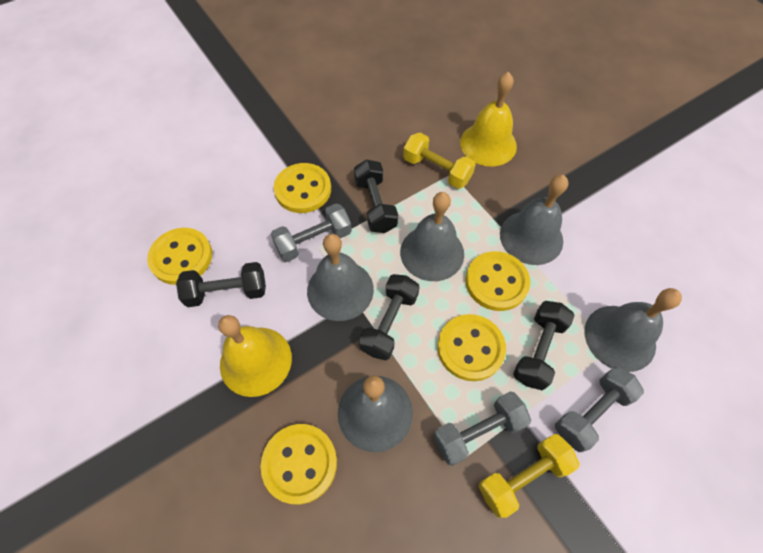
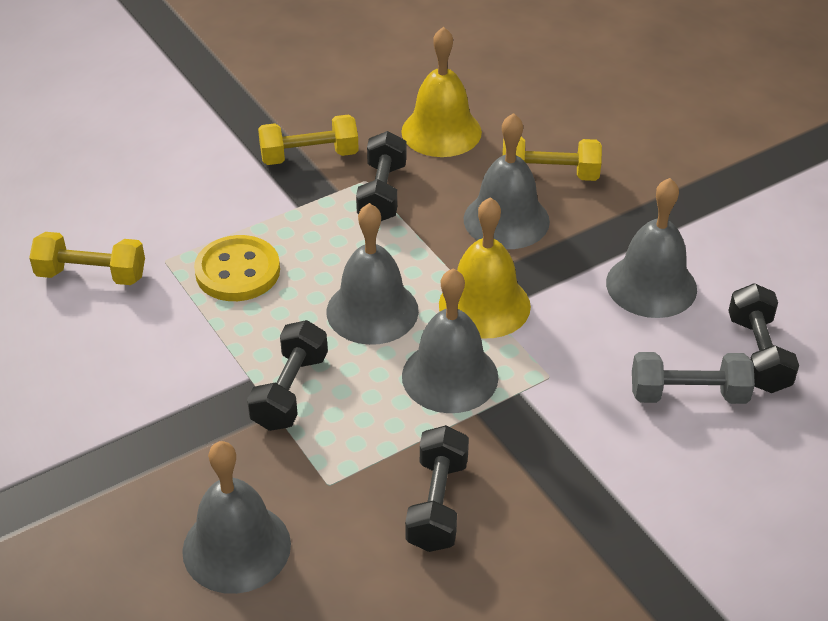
grey dumbbell: 3 -> 1
yellow button: 5 -> 1
yellow dumbbell: 2 -> 3

